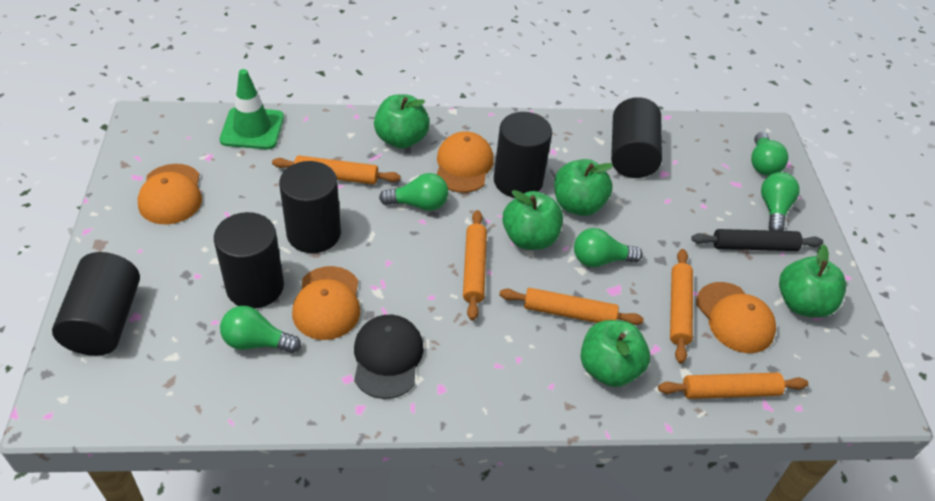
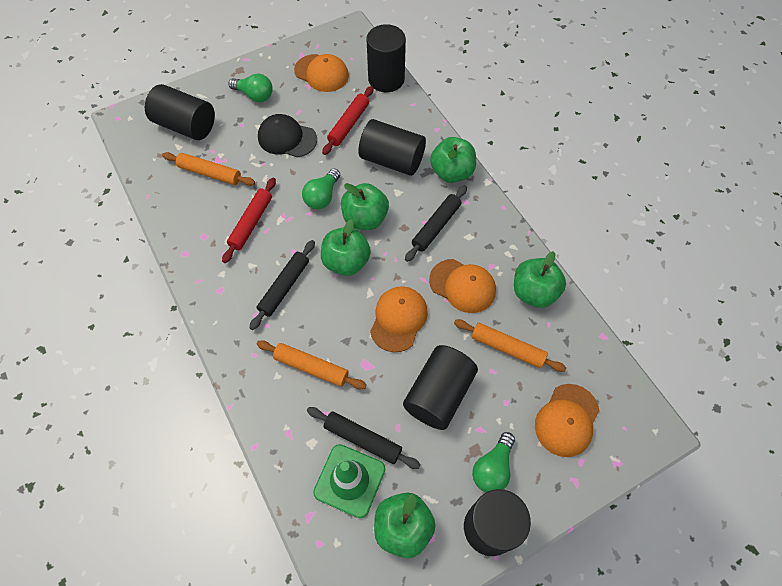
black rolling pin: 1 -> 3
green light bulb: 5 -> 3
orange rolling pin: 5 -> 3
red rolling pin: 0 -> 2

